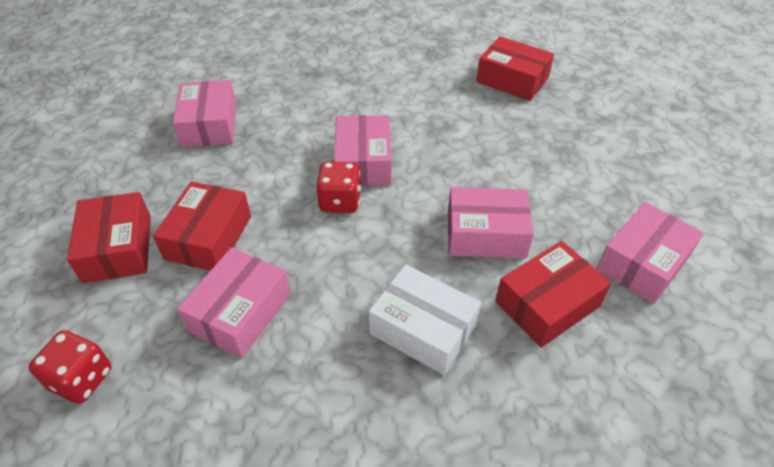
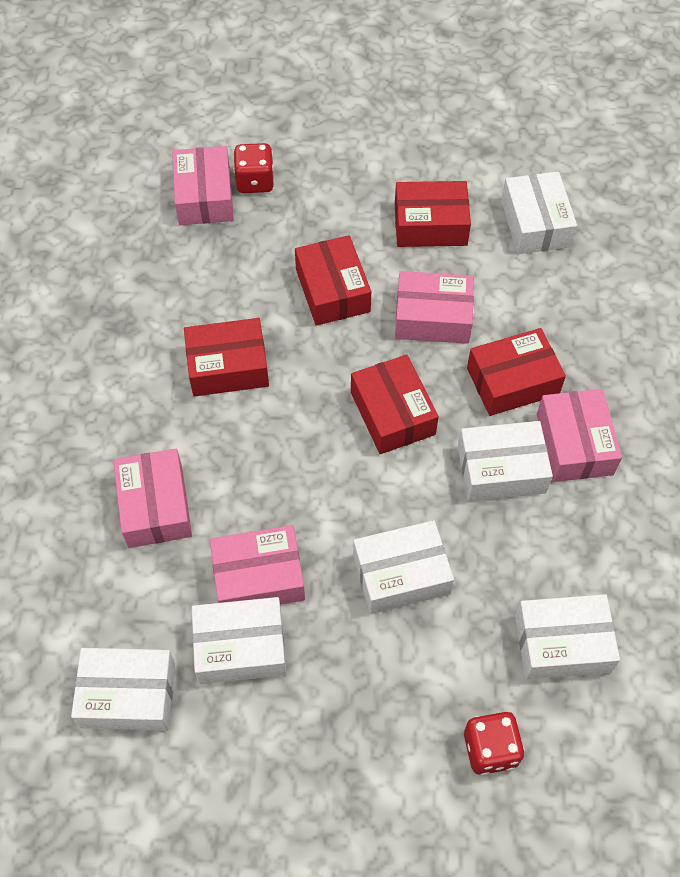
red box: 4 -> 5
white box: 1 -> 6

